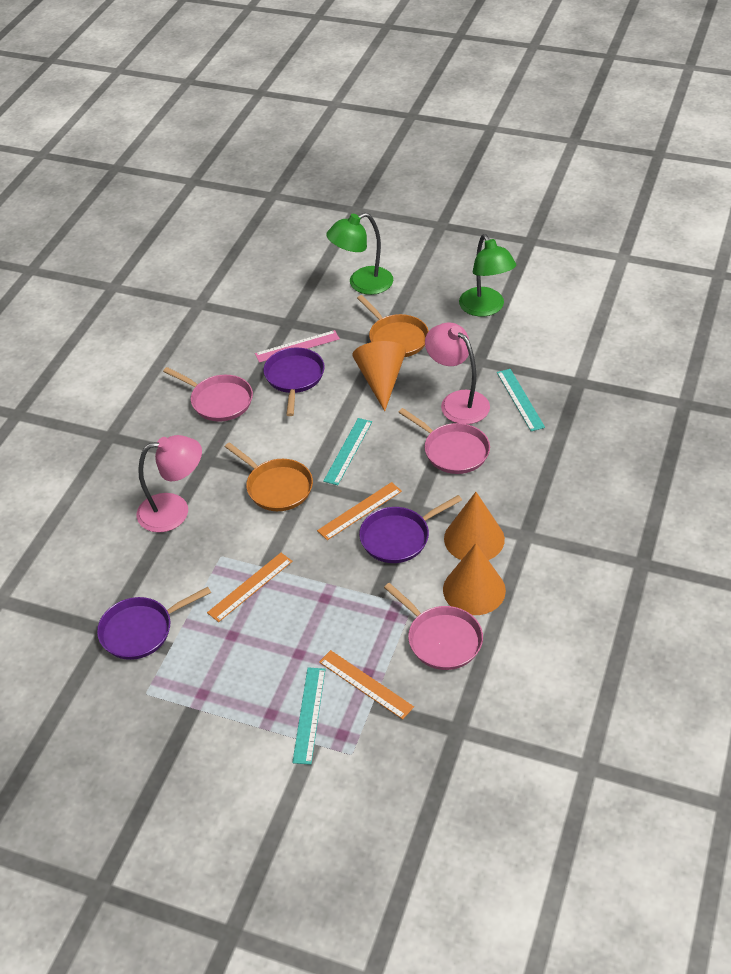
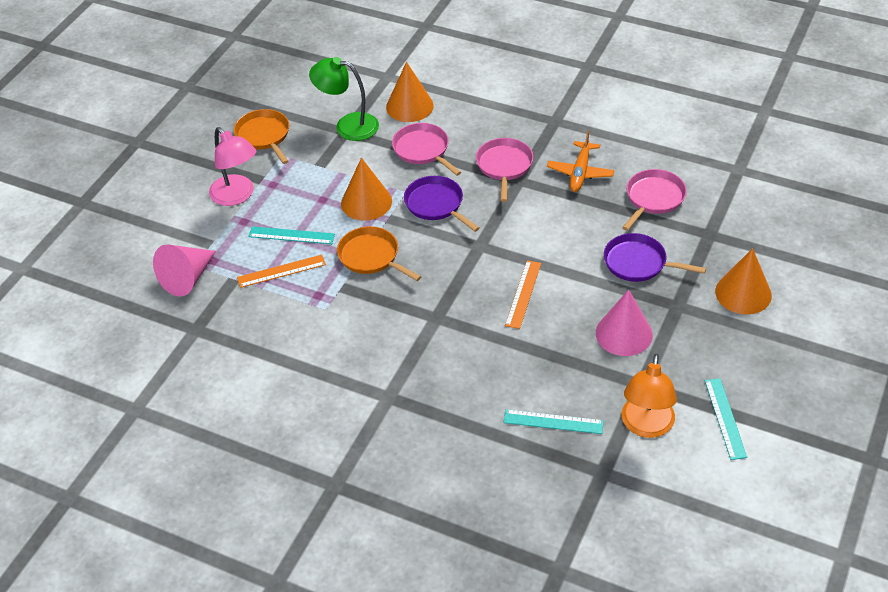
green lamp: 2 -> 1
orange lamp: 0 -> 1
orange plane: 0 -> 1
orange ruler: 3 -> 2
pink cone: 0 -> 2
pink lamp: 2 -> 1
pink ruler: 1 -> 0
purple pan: 3 -> 2

